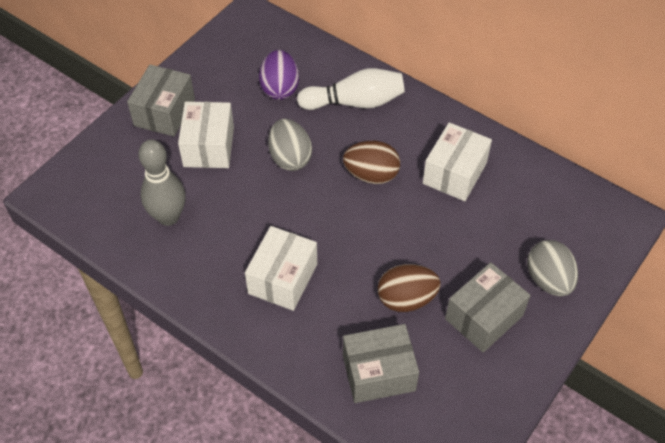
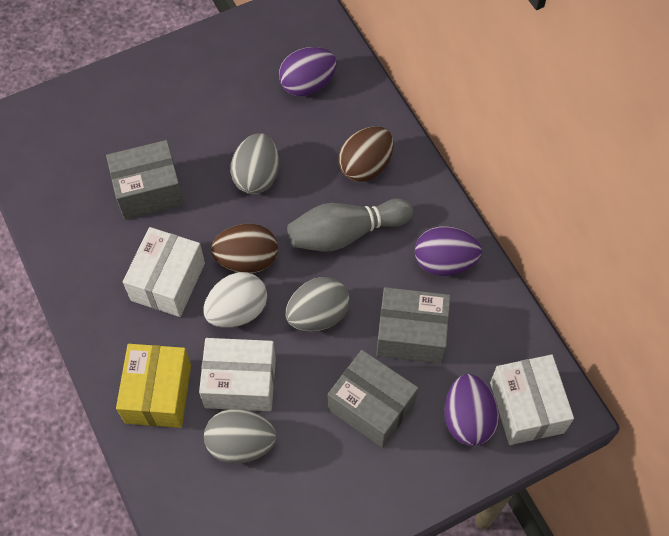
grey egg: 2 -> 3
purple egg: 1 -> 3
white bowling pin: 1 -> 0
white egg: 0 -> 1
yellow box: 0 -> 1

